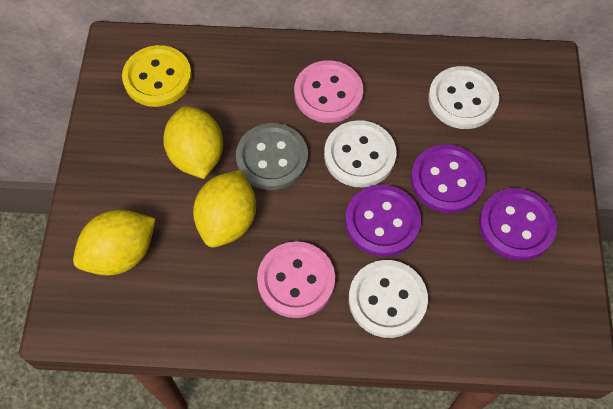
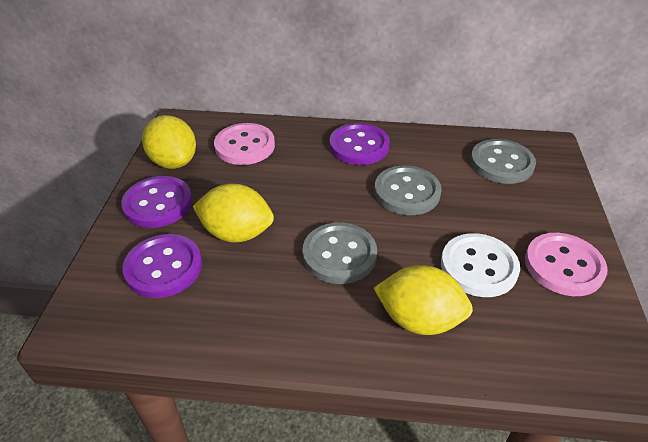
grey button: 1 -> 3
white button: 3 -> 1
yellow button: 1 -> 0

